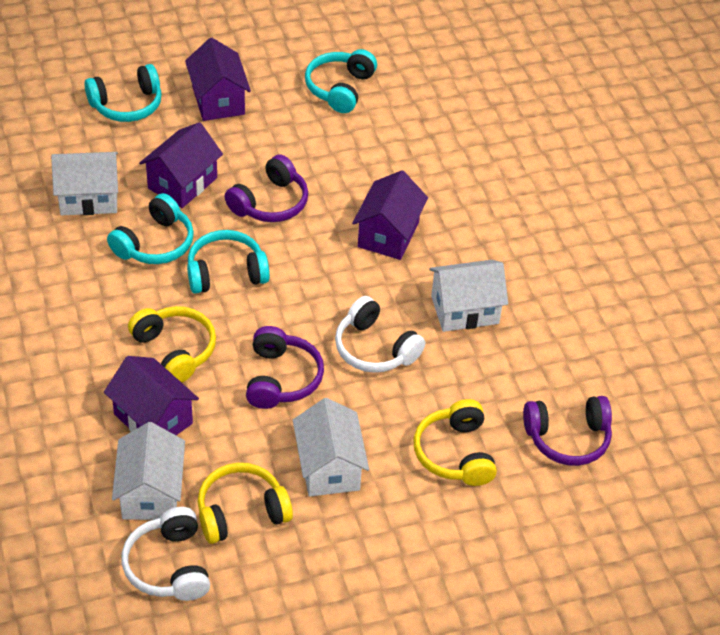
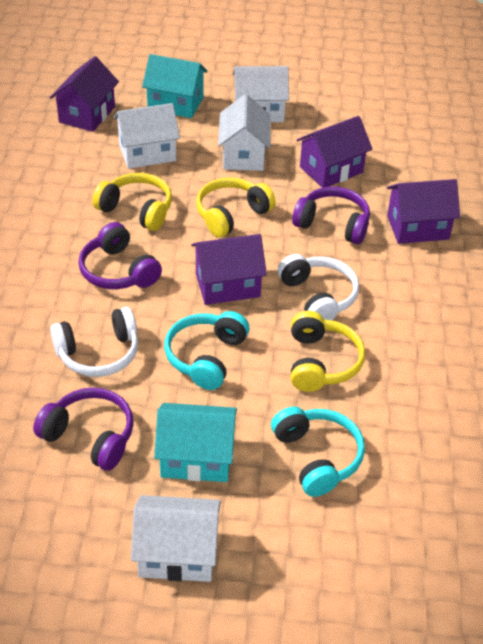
turquoise headphones: 4 -> 2
turquoise house: 0 -> 2

